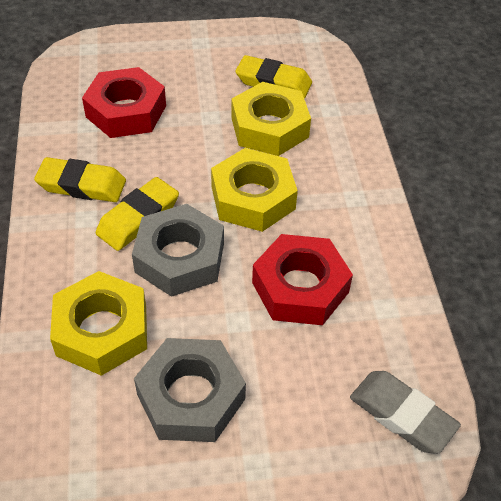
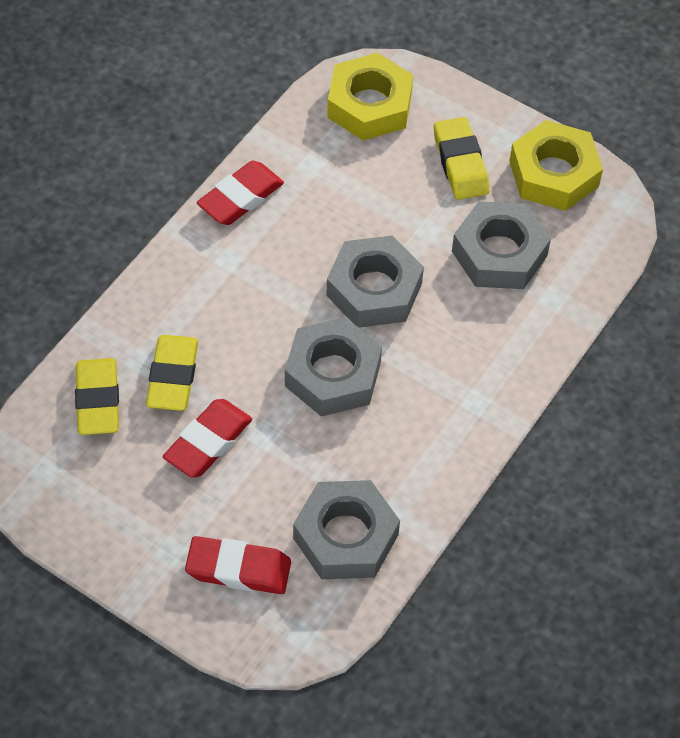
grey eraser: 1 -> 0
grey nut: 2 -> 4
red eraser: 0 -> 3
red nut: 2 -> 0
yellow nut: 3 -> 2

